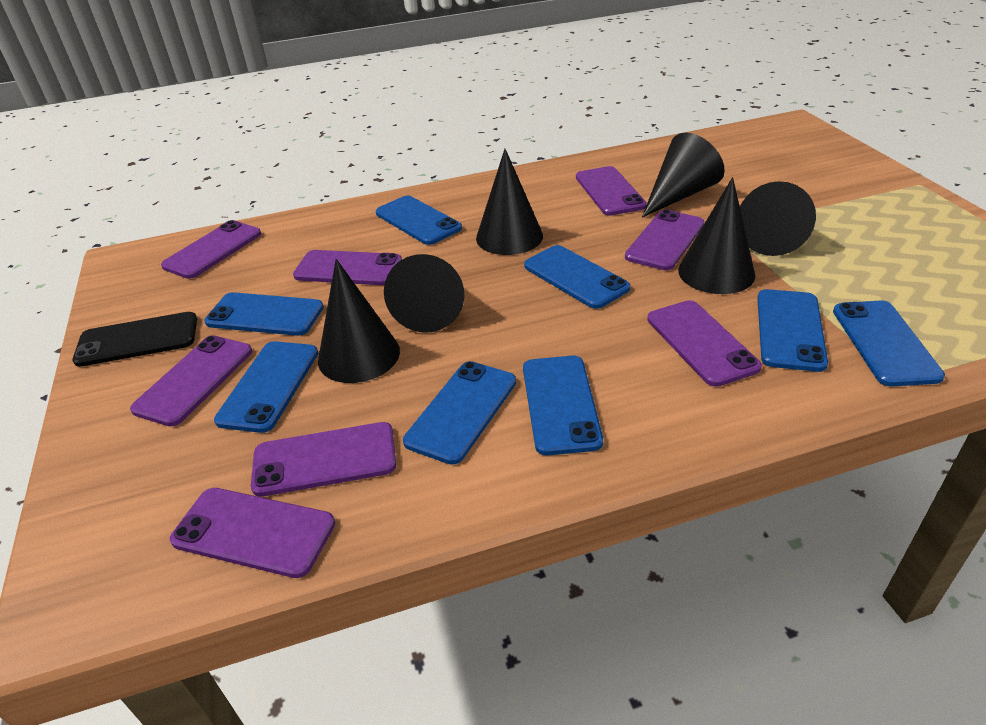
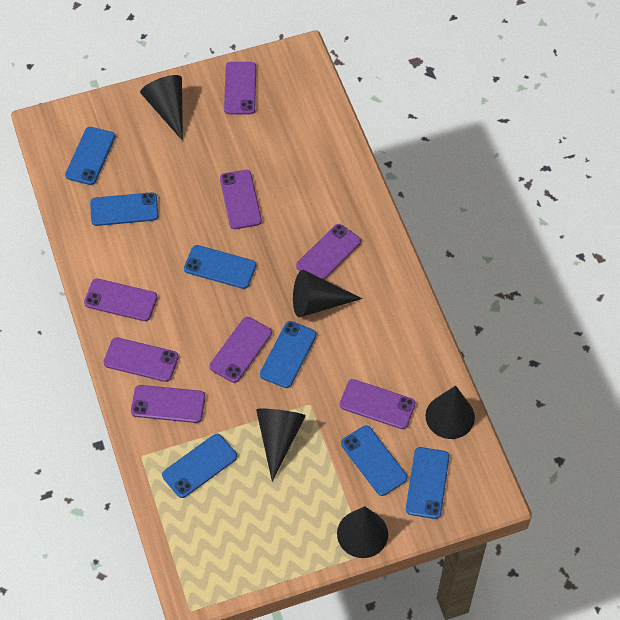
black cone: 6 -> 5
black phone: 1 -> 0
blue phone: 8 -> 7

